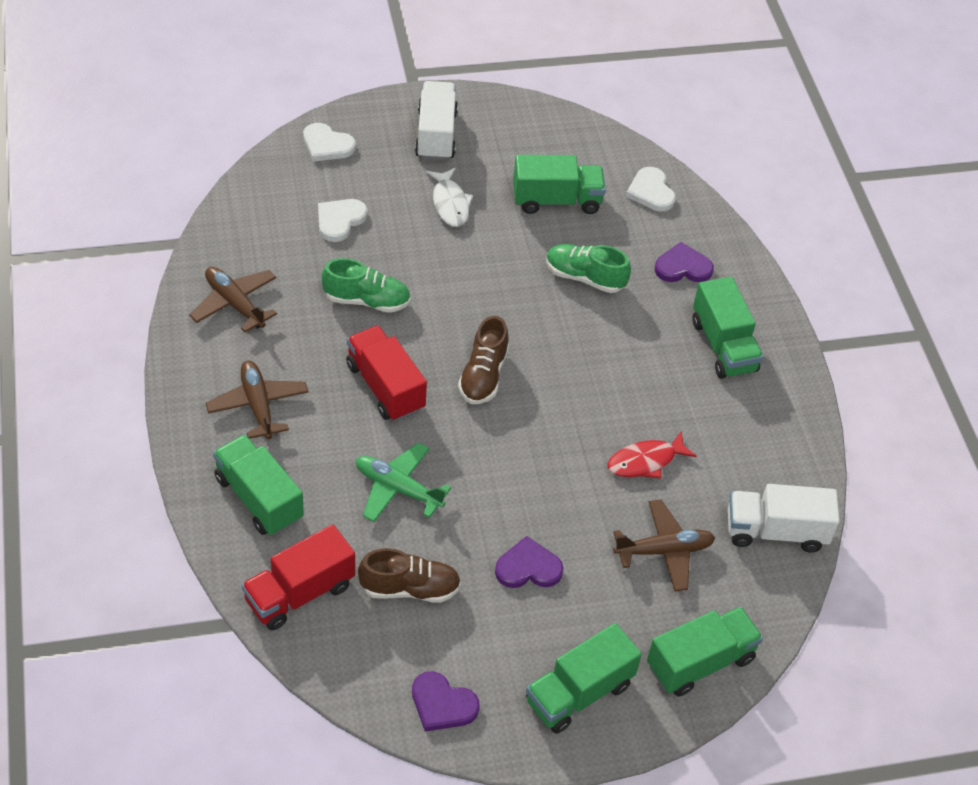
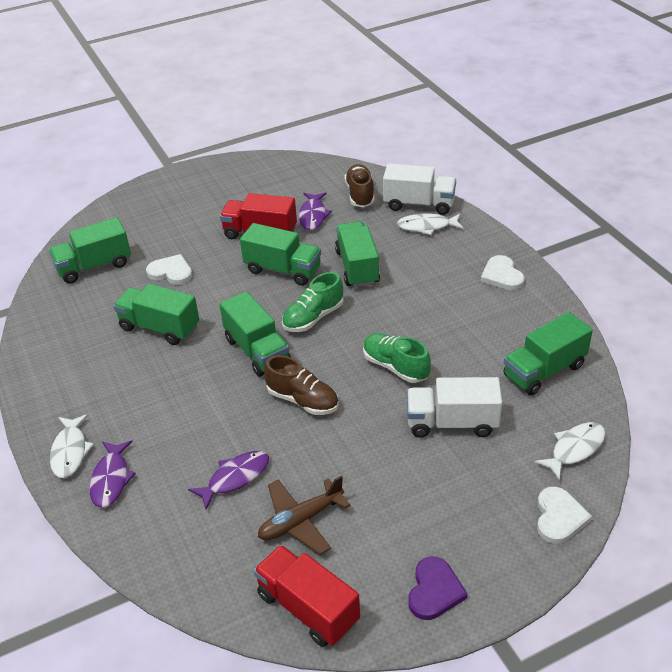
brown plane: 3 -> 1
green plane: 1 -> 0
green truck: 5 -> 6
purple fish: 0 -> 3
purple heart: 3 -> 1
red fish: 1 -> 0
white fish: 1 -> 3

